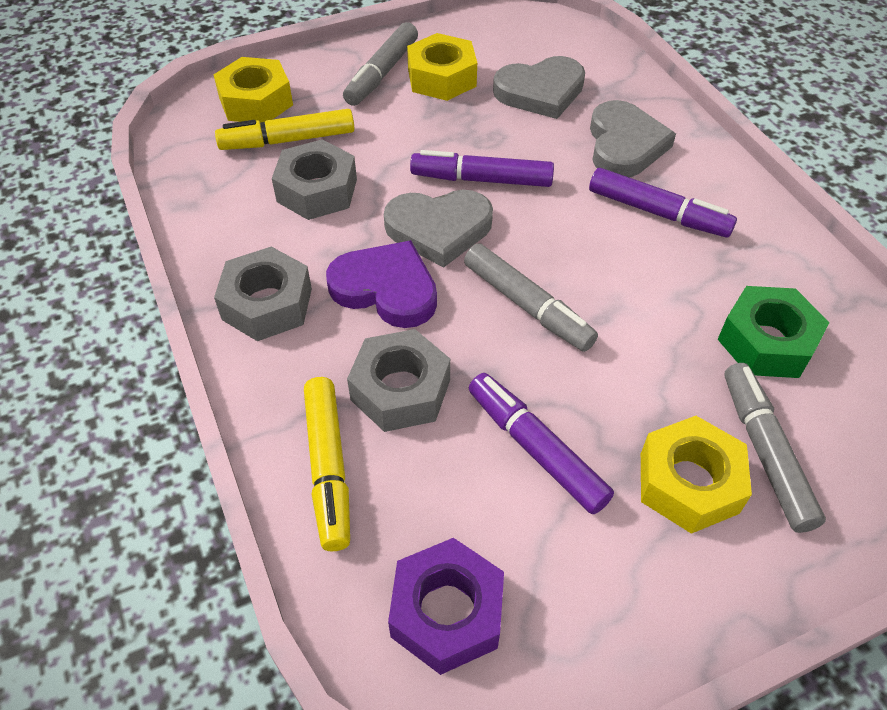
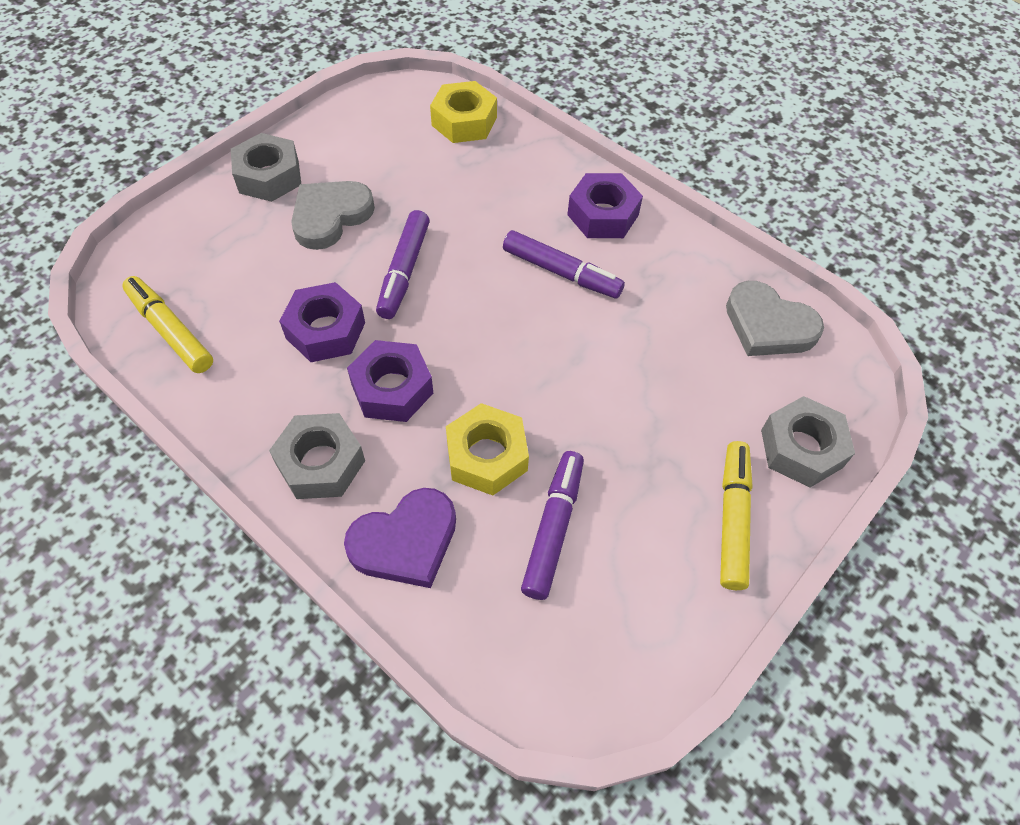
green nut: 1 -> 0
grey heart: 3 -> 2
grey marker: 3 -> 0
purple nut: 1 -> 3
yellow nut: 3 -> 2

